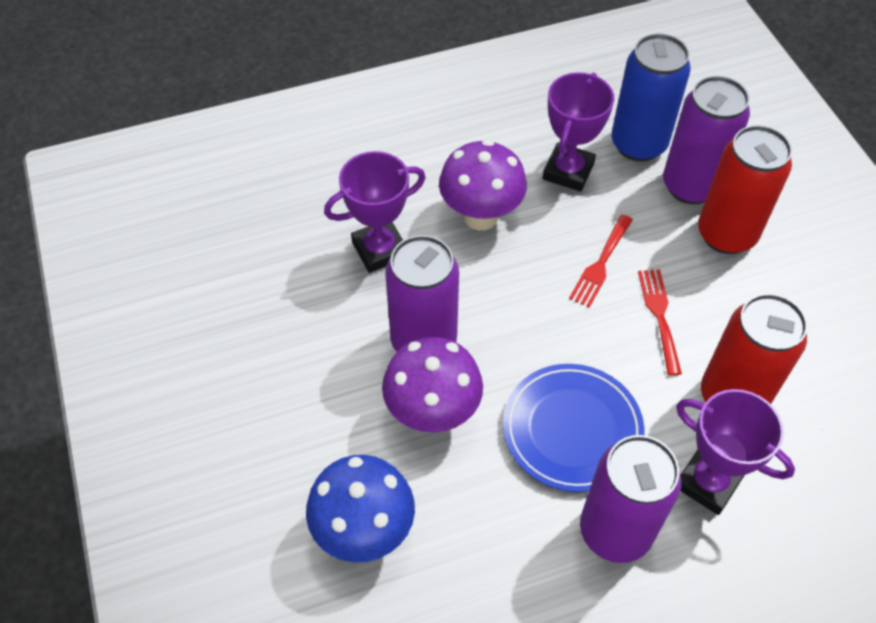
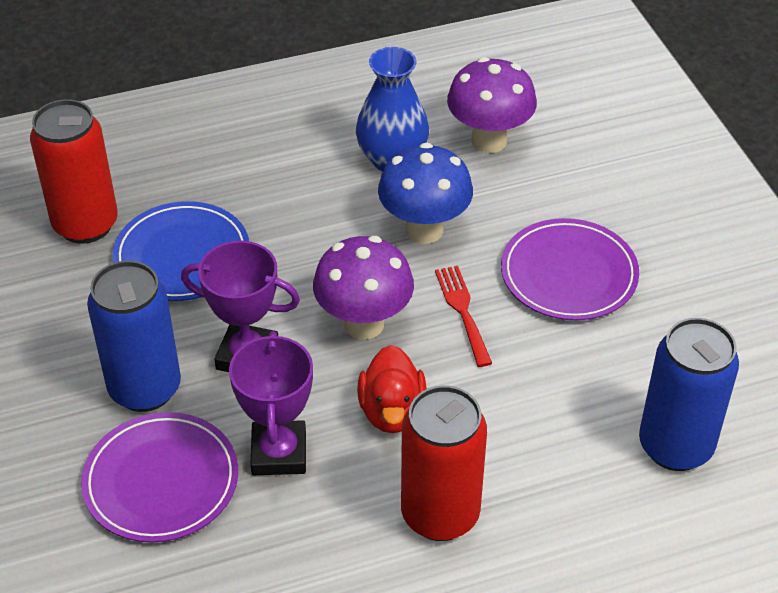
blue can: 1 -> 2
blue vase: 0 -> 1
purple can: 3 -> 0
purple plate: 0 -> 2
purple trophy: 3 -> 2
red duck: 0 -> 1
red fork: 2 -> 1

